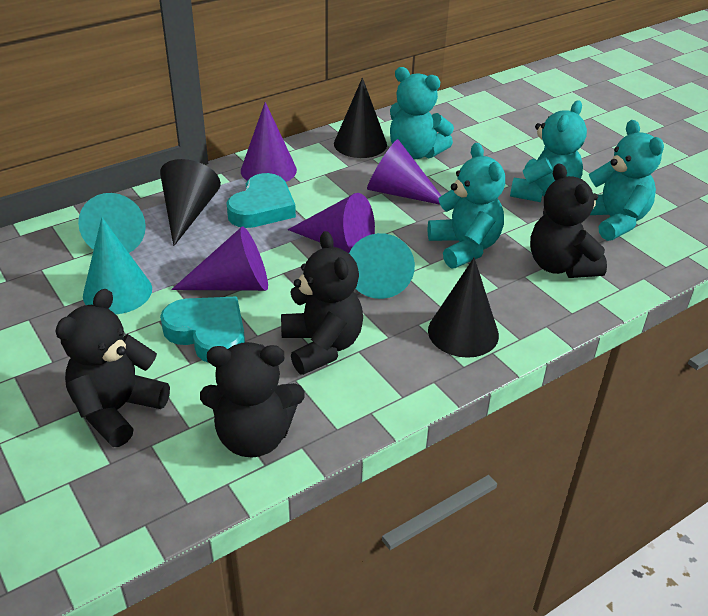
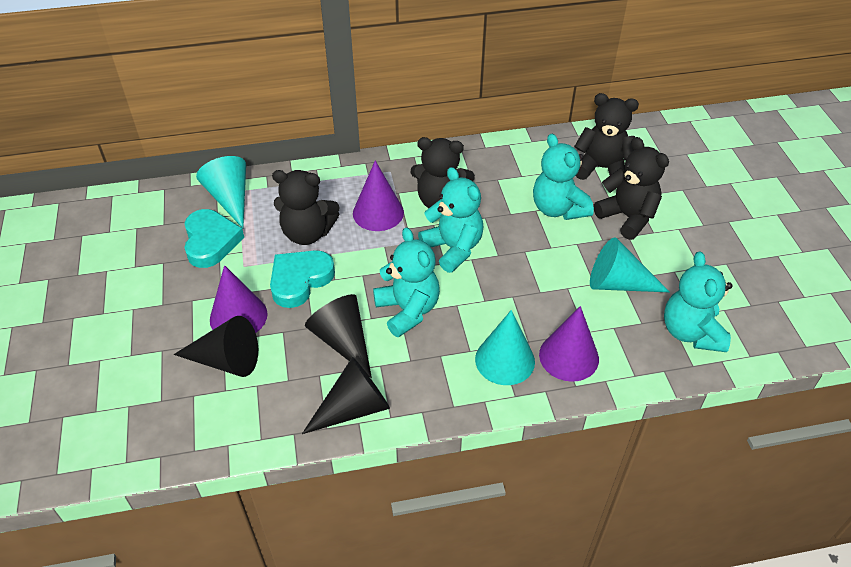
purple cone: 4 -> 3

